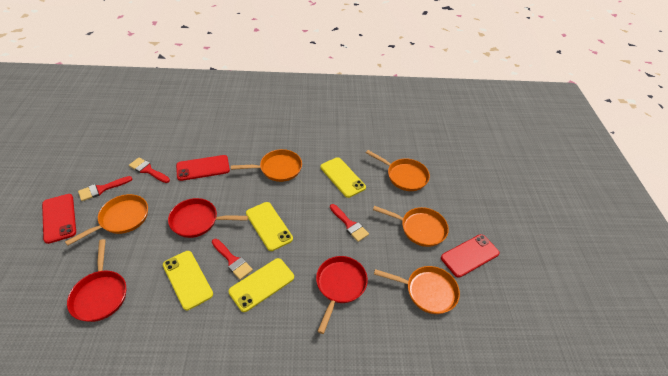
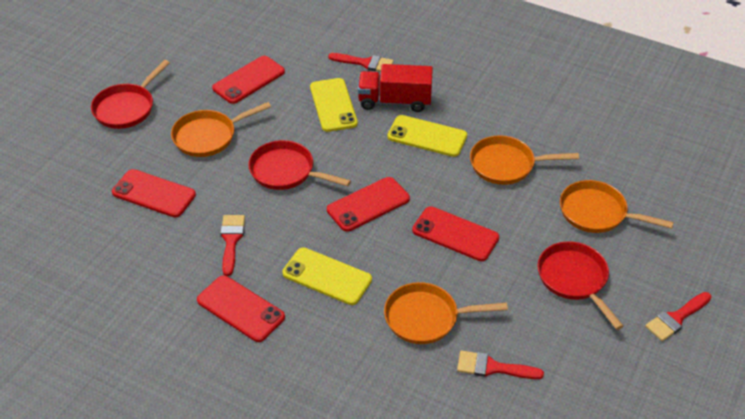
orange pan: 5 -> 4
red phone: 3 -> 5
red truck: 0 -> 1
yellow phone: 4 -> 3

